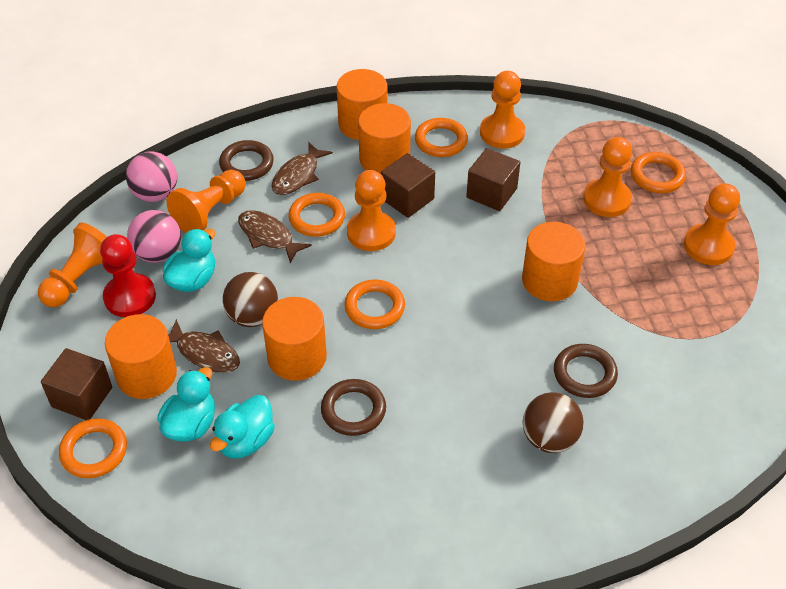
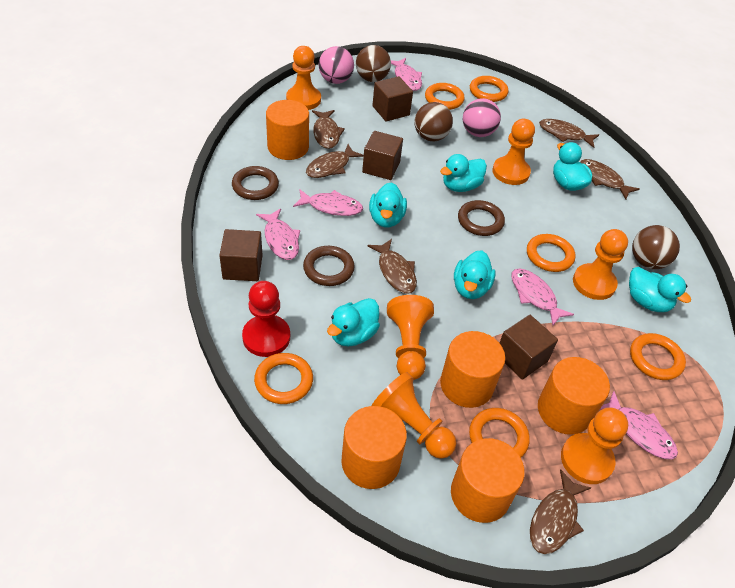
brown ball: 2 -> 3
brown cube: 3 -> 4
brown fish: 3 -> 6
orange ring: 5 -> 6
pink fish: 0 -> 5
turquoise duck: 3 -> 6

